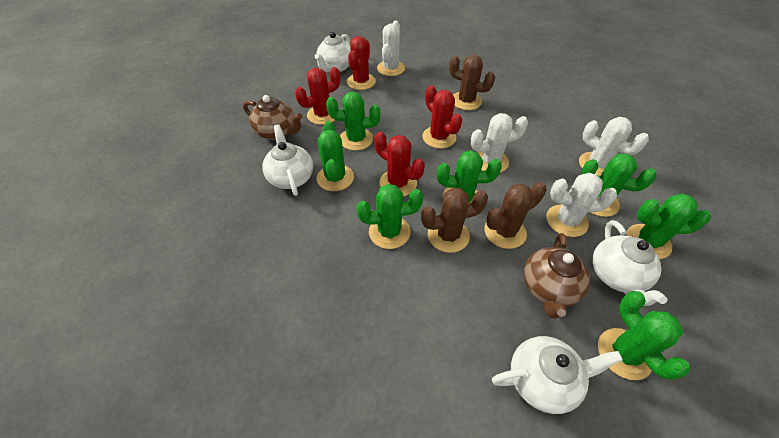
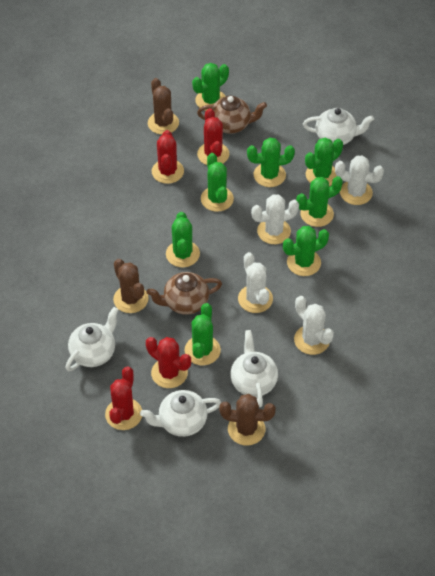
green cactus: 7 -> 8

